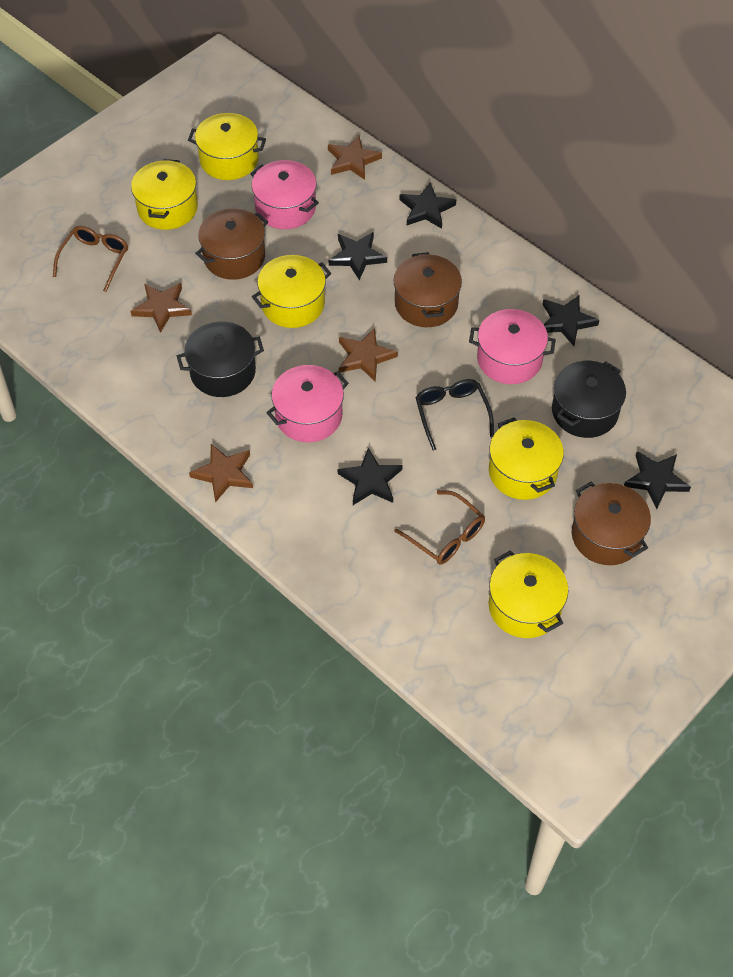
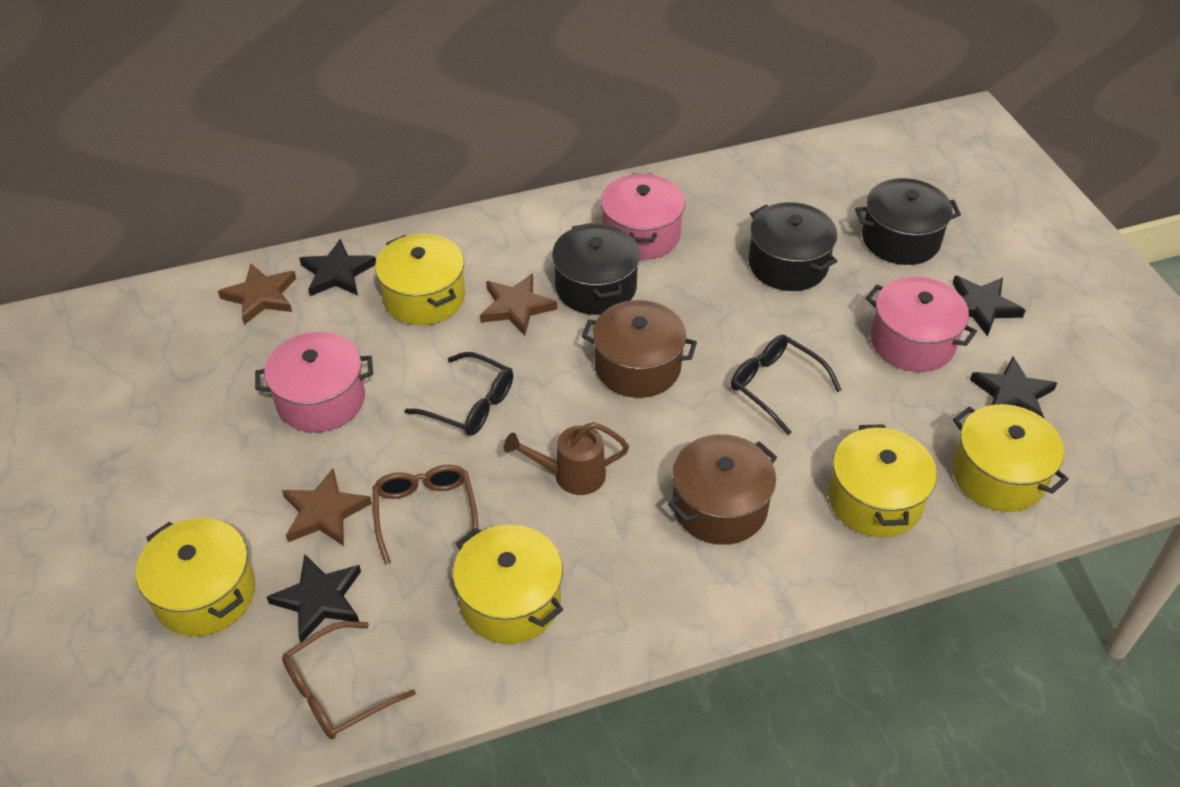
black glasses: 1 -> 2
black pot: 2 -> 3
black star: 5 -> 4
brown pot: 3 -> 2
brown star: 4 -> 3
brown watering can: 0 -> 1

